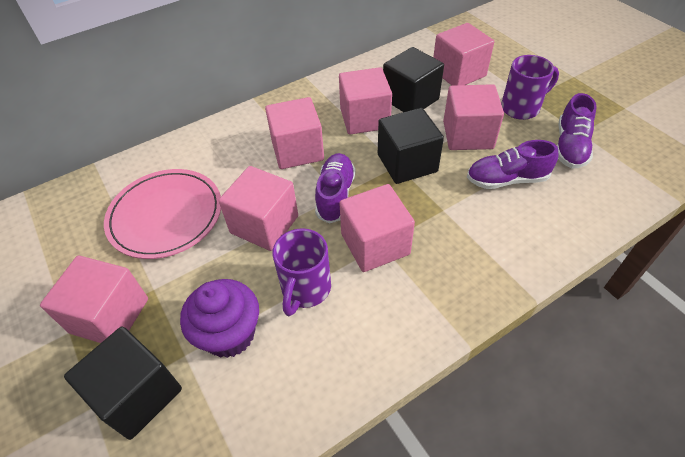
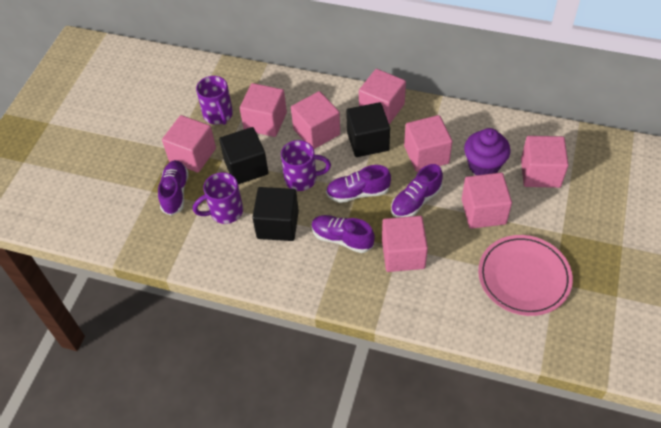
pink cube: 7 -> 8
purple mug: 2 -> 3
purple shoe: 3 -> 4

